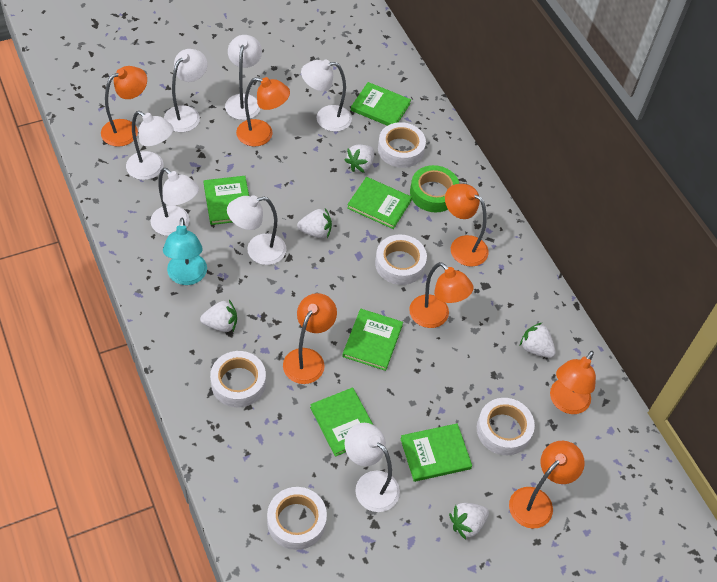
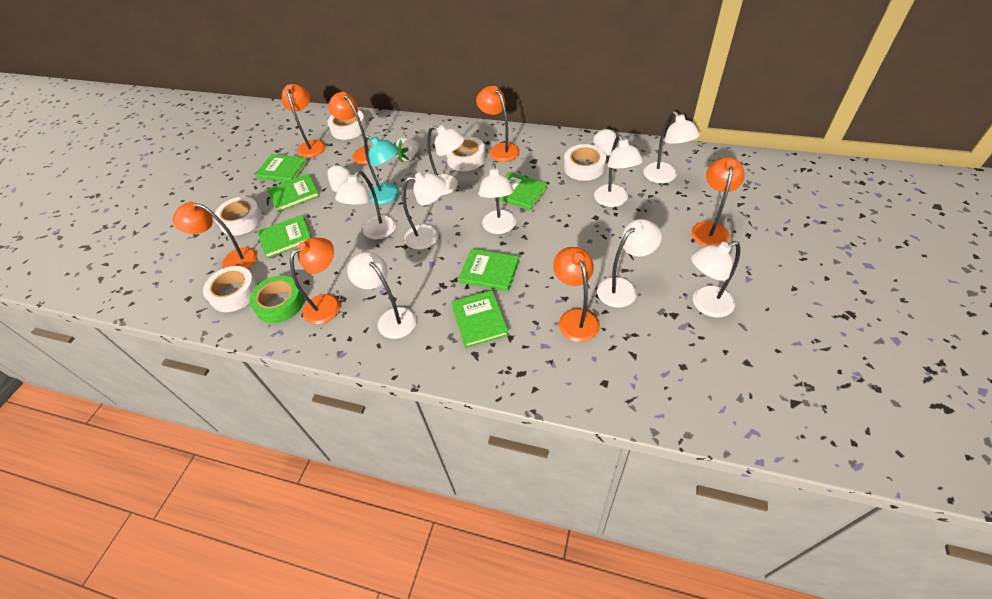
white lamp: 7 -> 9
white strawberry: 5 -> 3

